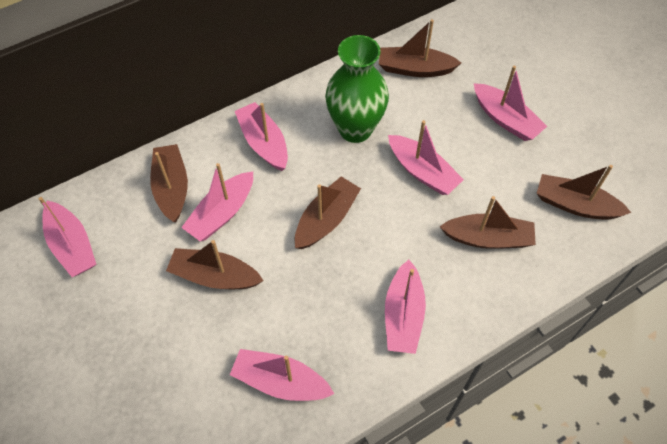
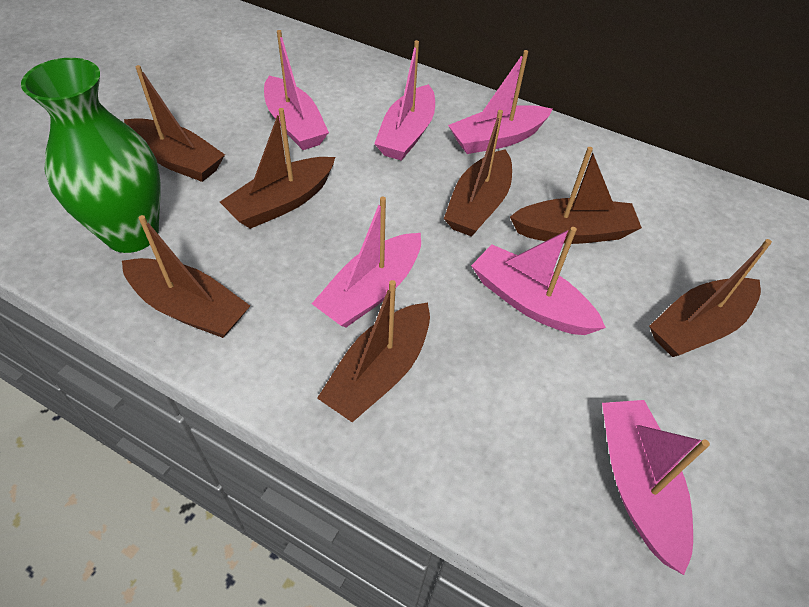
brown boat: 6 -> 7
pink boat: 7 -> 6

